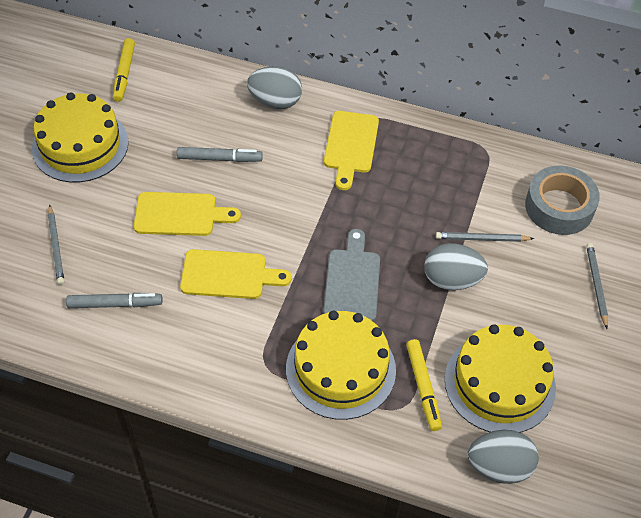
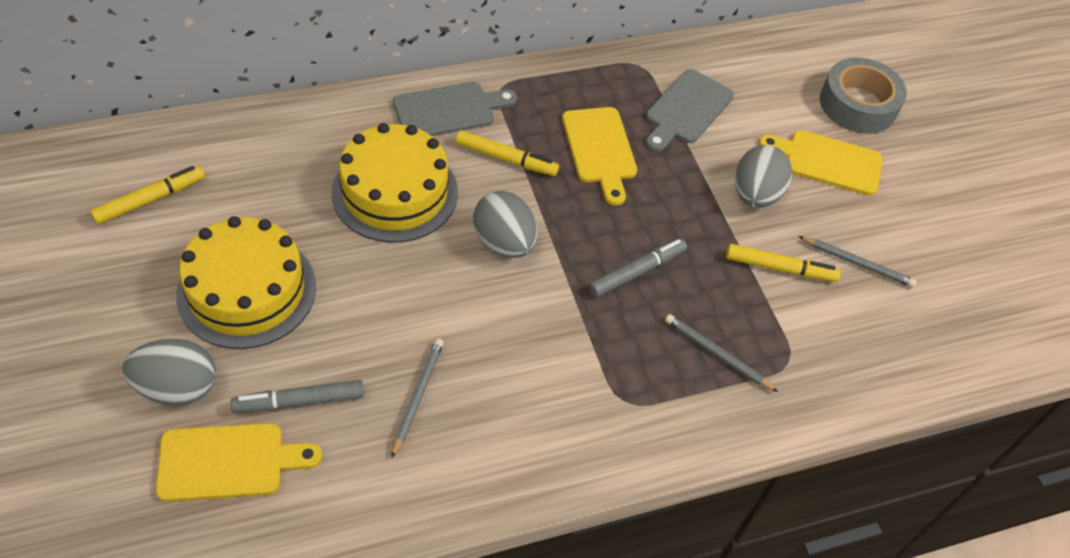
grey cutting board: 1 -> 2
yellow cake: 3 -> 2
yellow marker: 2 -> 3

